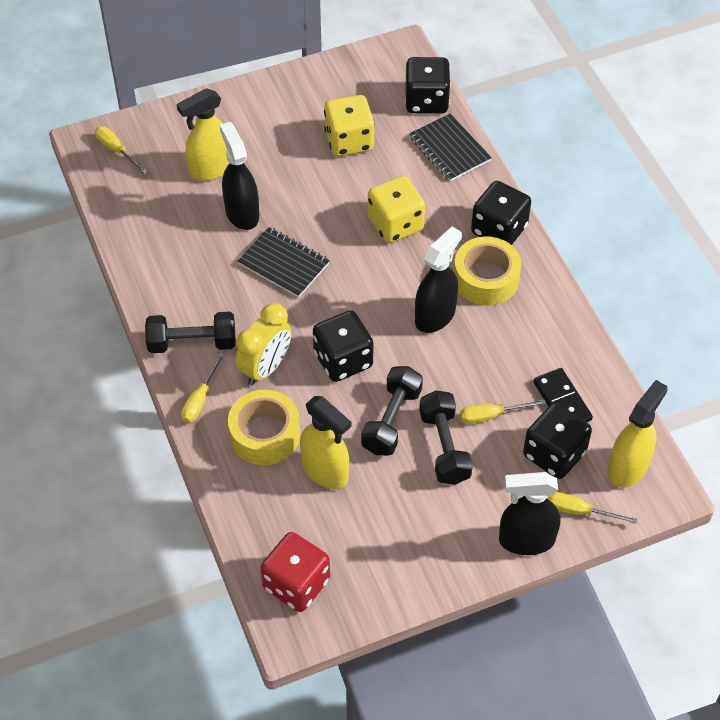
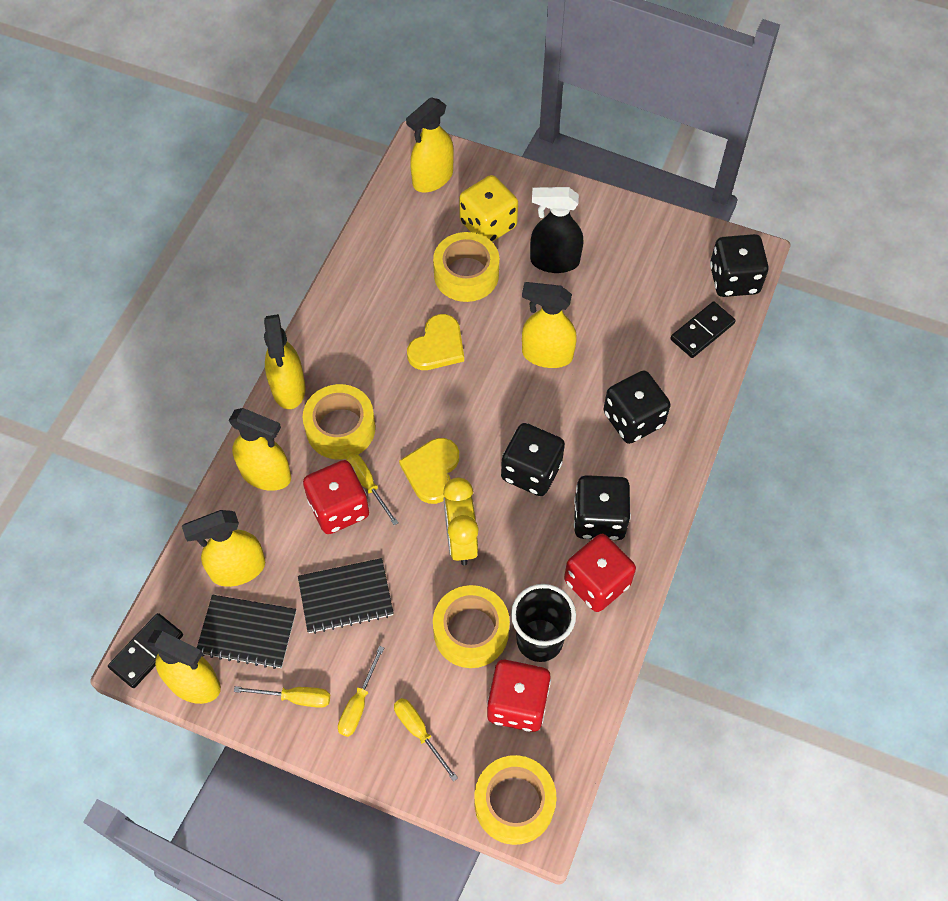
black cup: 0 -> 1
black domino: 1 -> 2
black dumbbell: 3 -> 0
black spray bottle: 3 -> 1
red dice: 1 -> 3
yellow dice: 2 -> 1
yellow heart: 0 -> 2
yellow spray bottle: 3 -> 6
yellow tape: 2 -> 4

